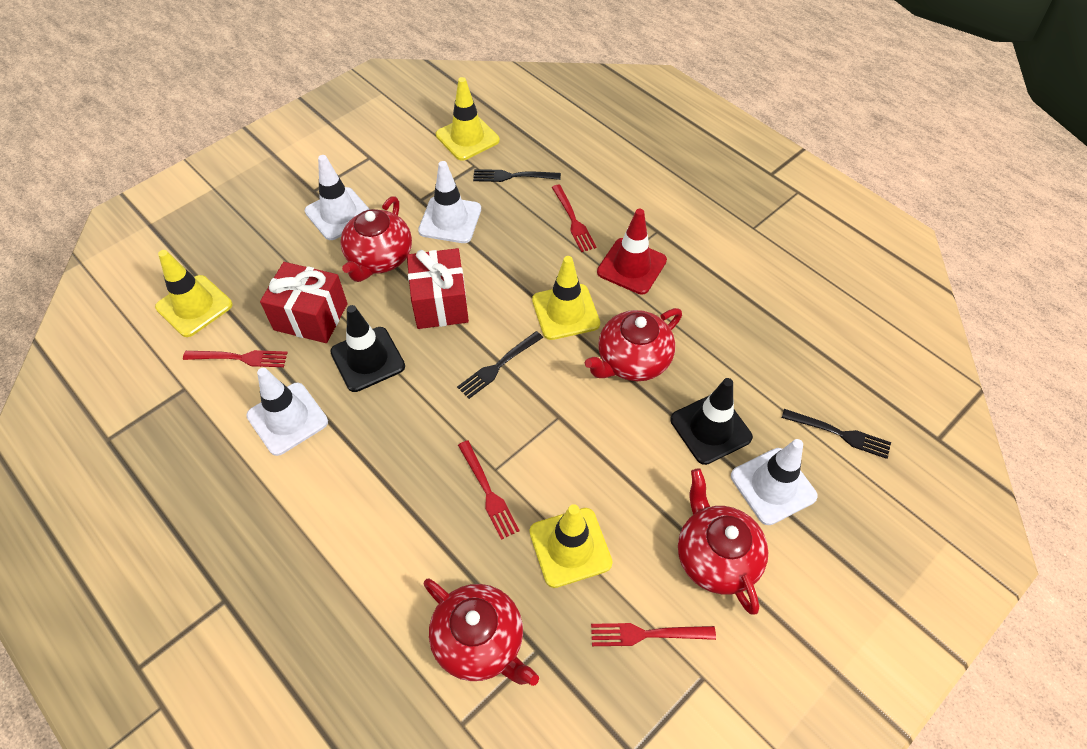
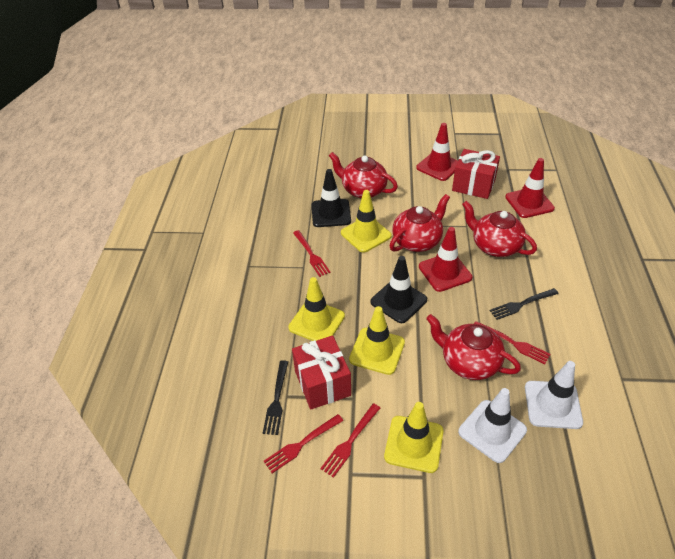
black fork: 3 -> 2
red traffic cone: 1 -> 3
white traffic cone: 4 -> 2

